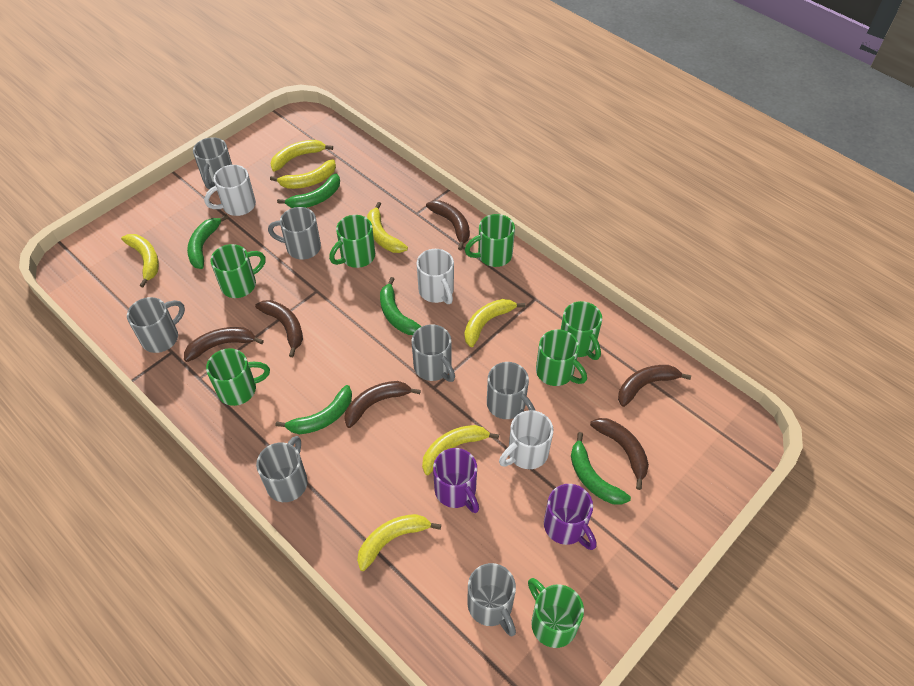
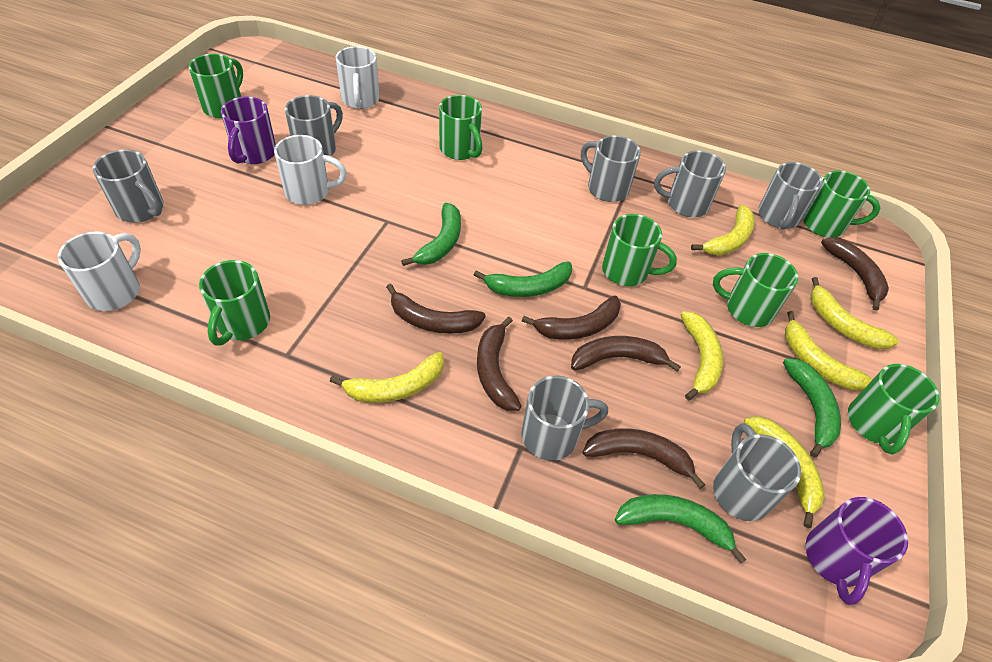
green banana: 5 -> 4
yellow banana: 7 -> 6

